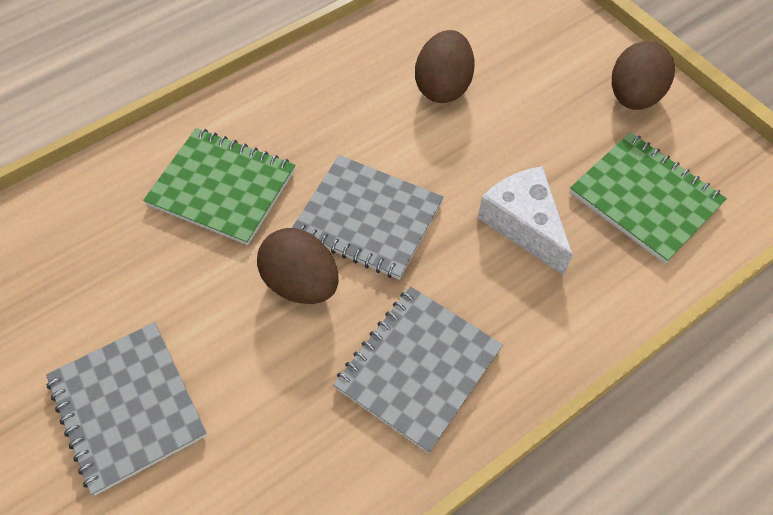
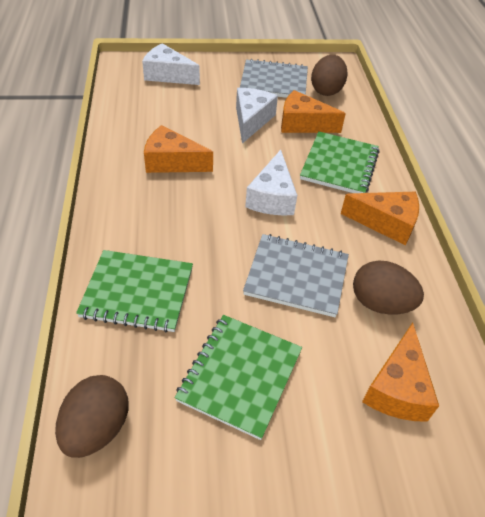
green notebook: 2 -> 3
grey notebook: 3 -> 2
orange cheese: 0 -> 4
white cheese: 1 -> 3

